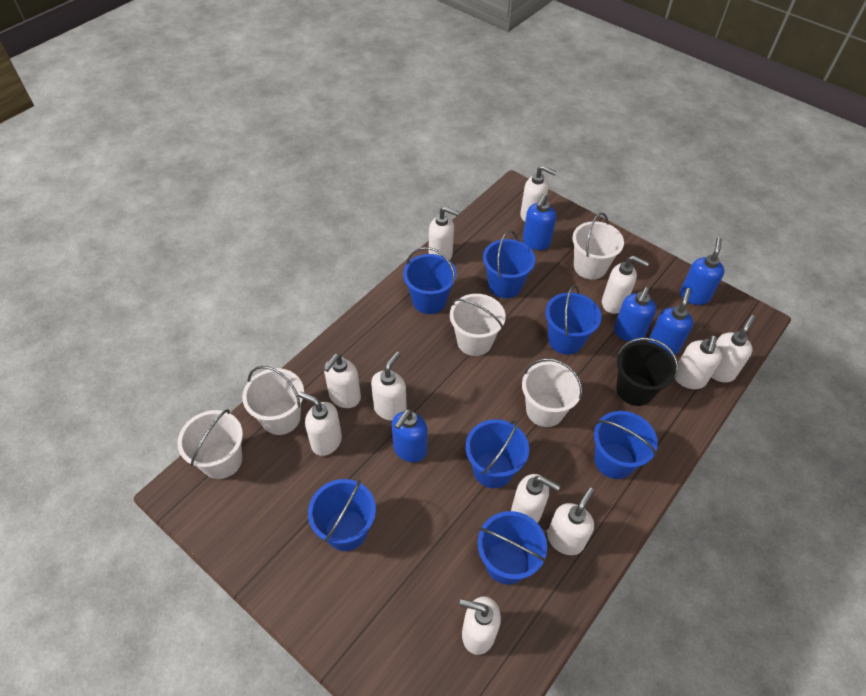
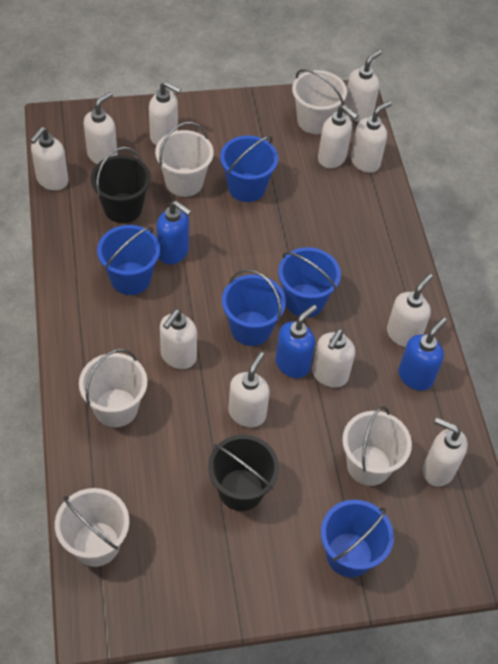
black bucket: 1 -> 2
blue bucket: 7 -> 5
blue soap dispenser: 5 -> 3

